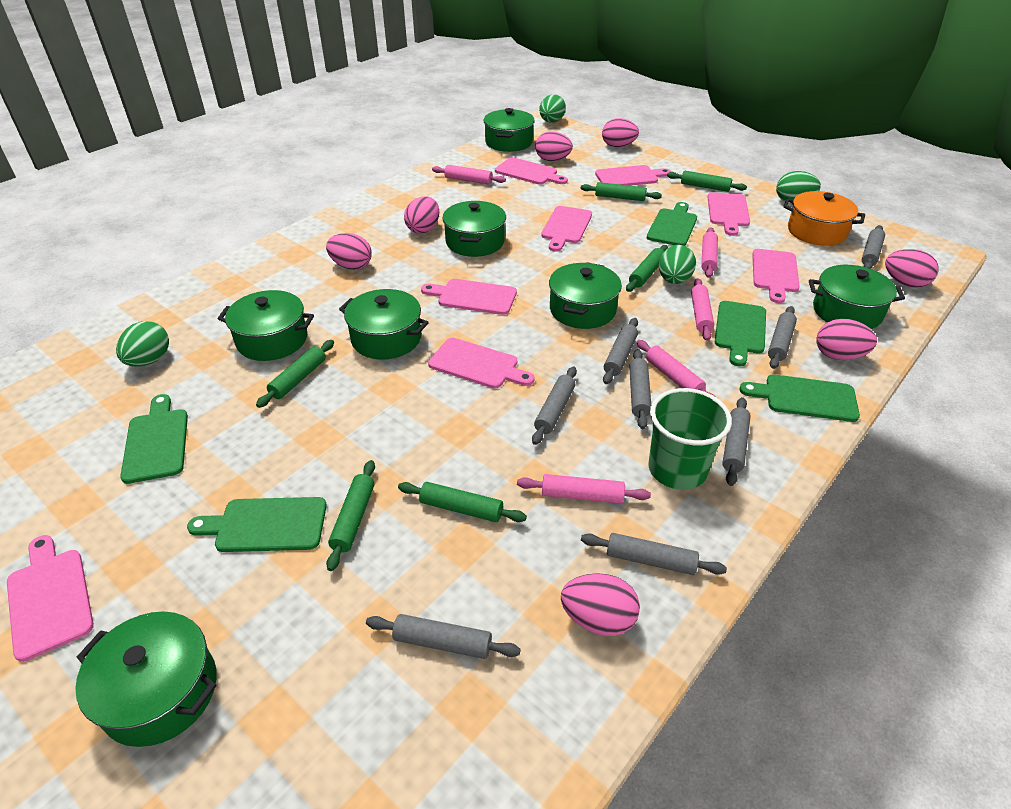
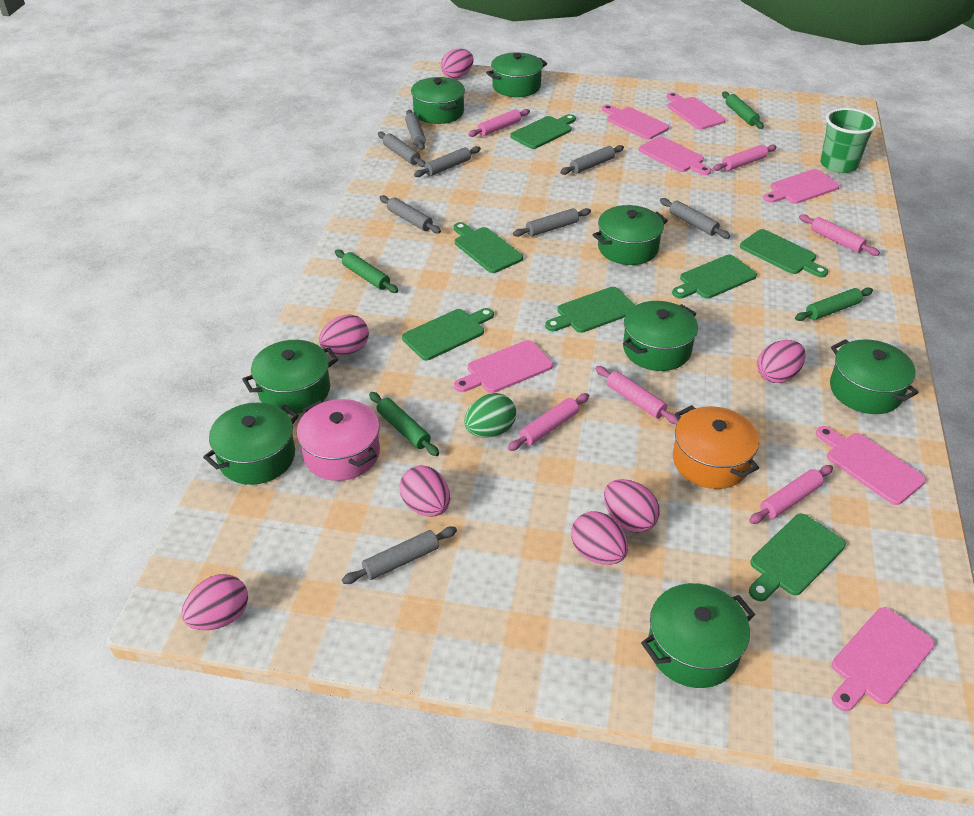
green cutting board: 5 -> 7
green egg: 4 -> 1
green pot: 7 -> 8
green rolling pin: 6 -> 4
pink cutting board: 8 -> 7
pink pot: 0 -> 1
pink rolling pin: 5 -> 6

